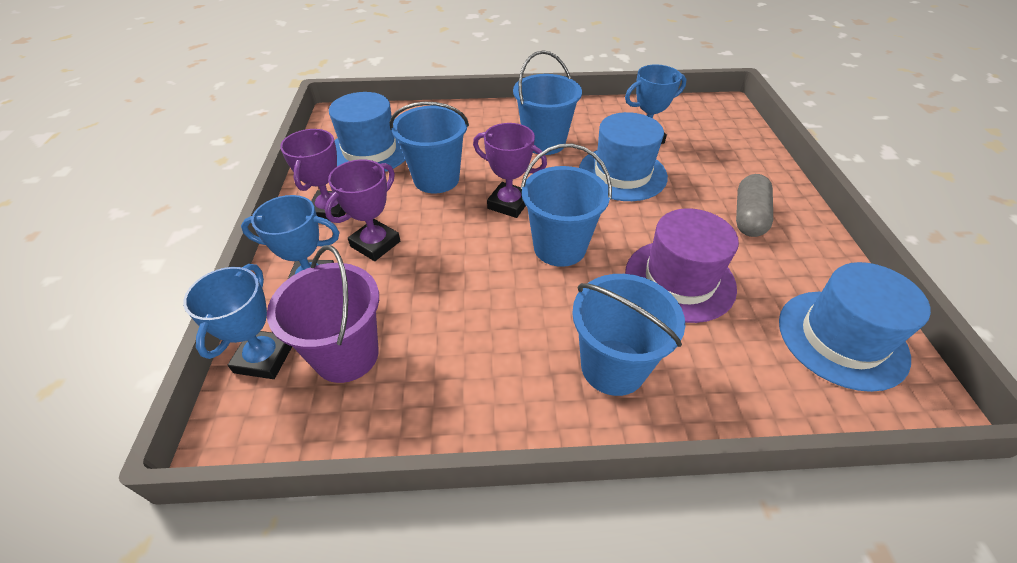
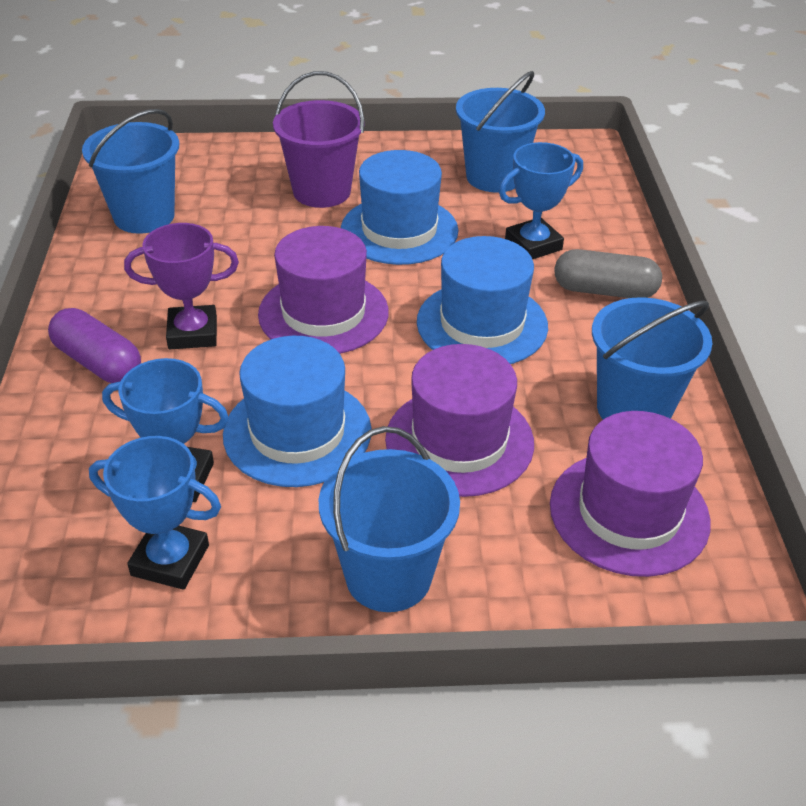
purple capsule: 0 -> 1
purple hat: 1 -> 3
purple trophy: 3 -> 1

